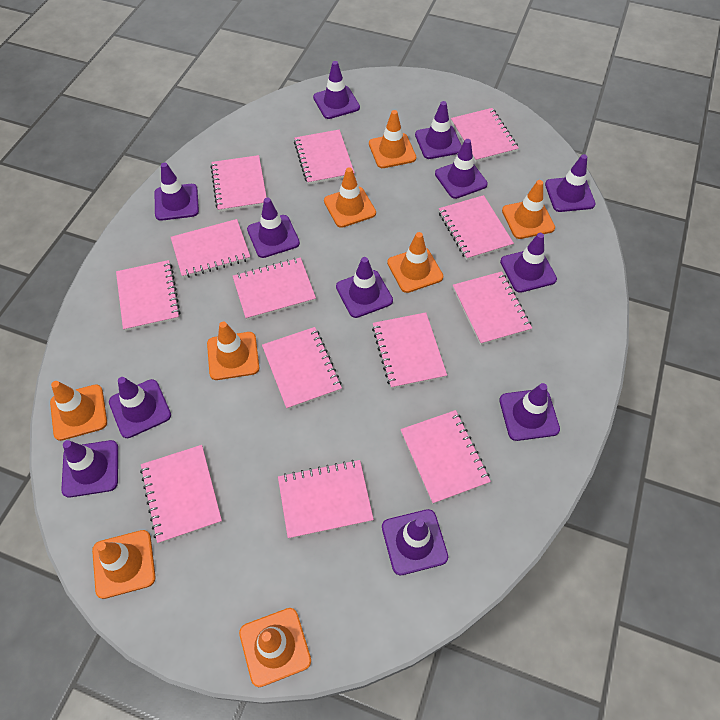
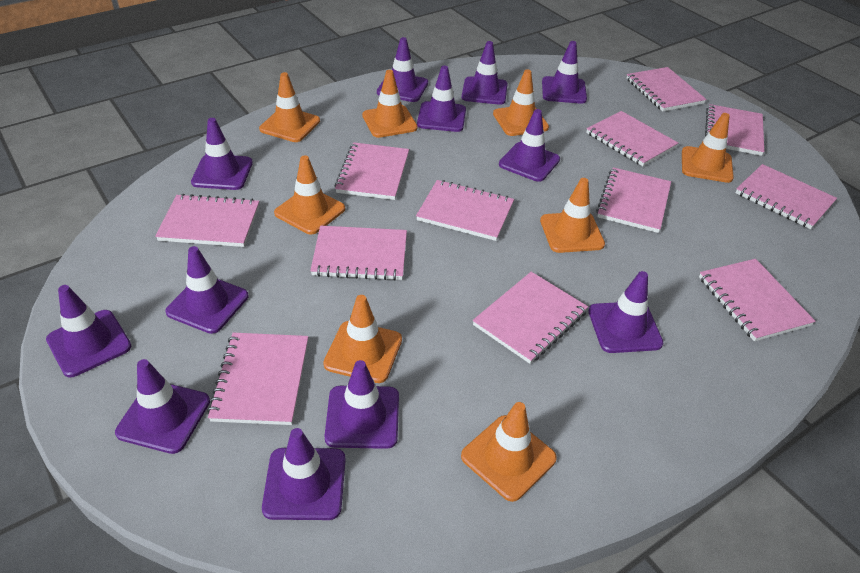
pink notebook: 13 -> 12

